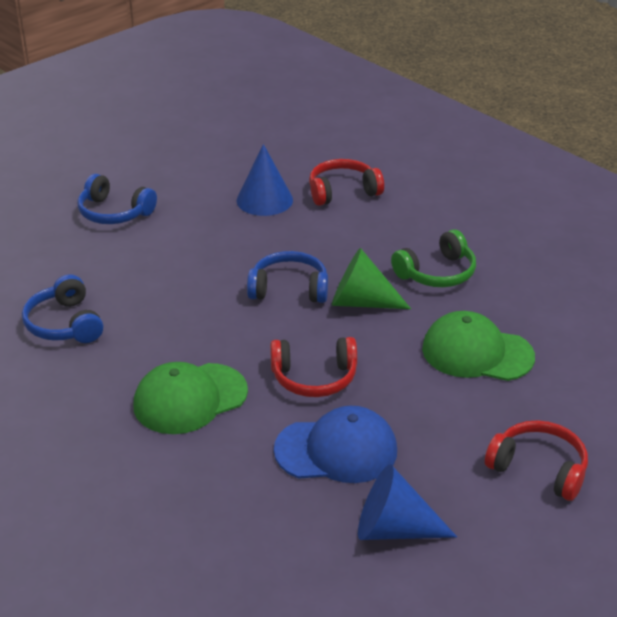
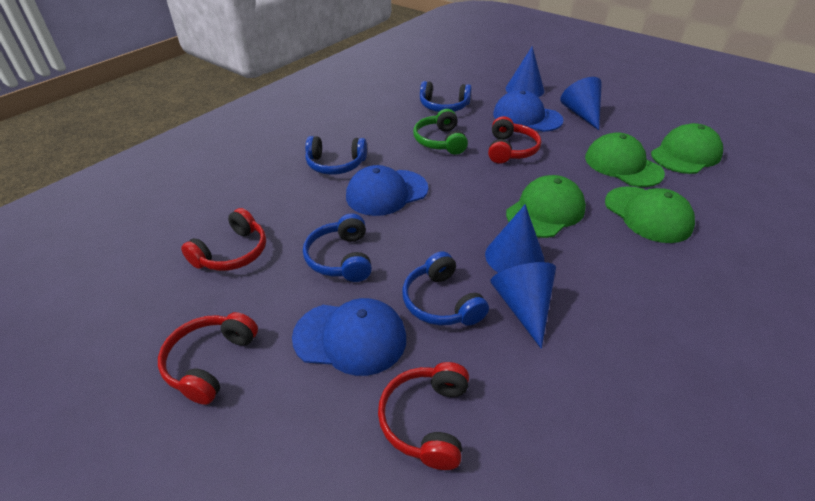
blue cap: 1 -> 3
blue cone: 2 -> 4
blue headphones: 3 -> 4
green cap: 2 -> 4
green cone: 1 -> 0
red headphones: 3 -> 4

